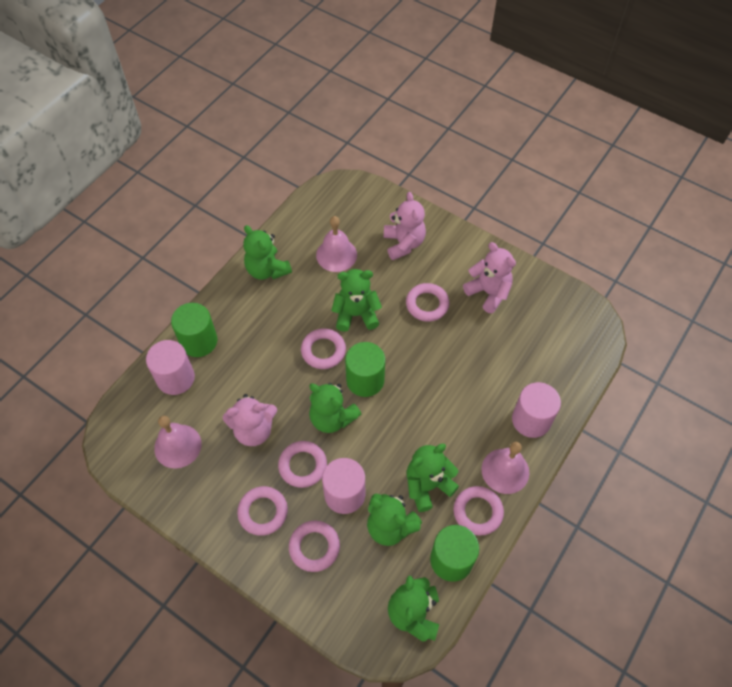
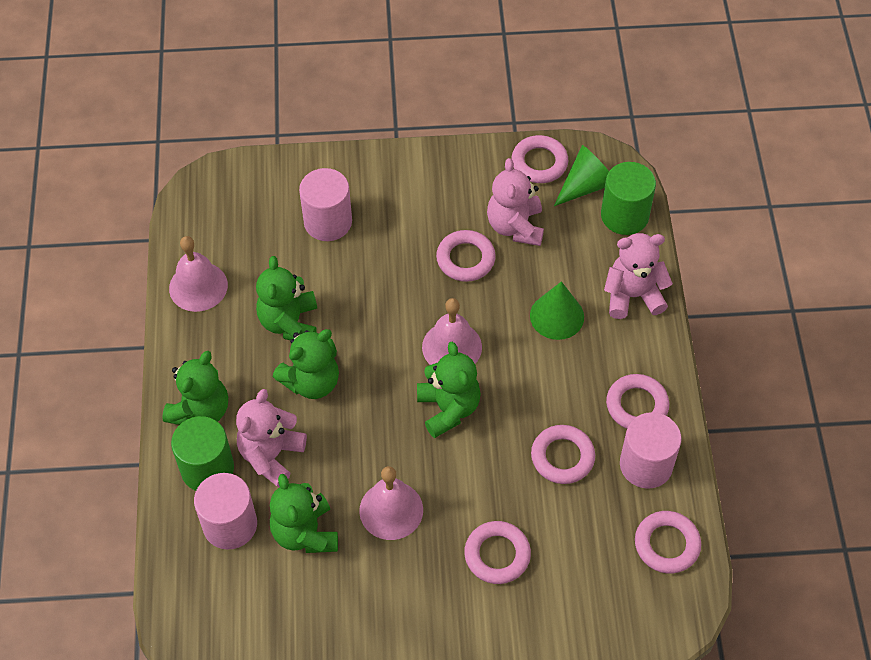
green cone: 0 -> 2
green cylinder: 3 -> 2
green teddy bear: 6 -> 5

